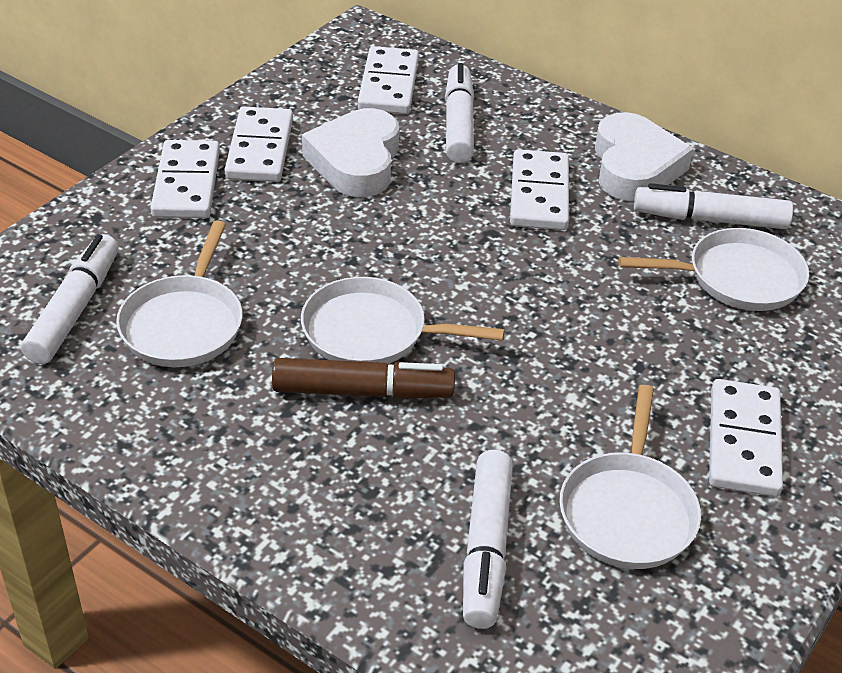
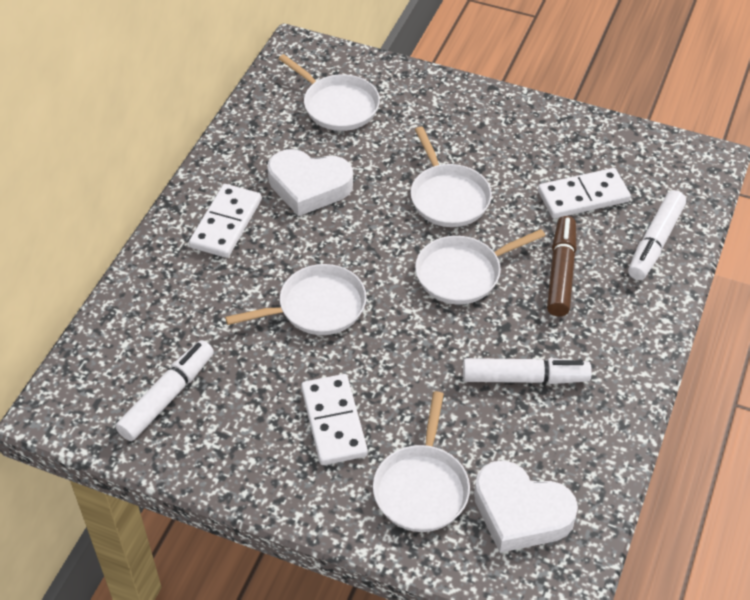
white domino: 5 -> 3
white marker: 4 -> 3
white pan: 4 -> 5

